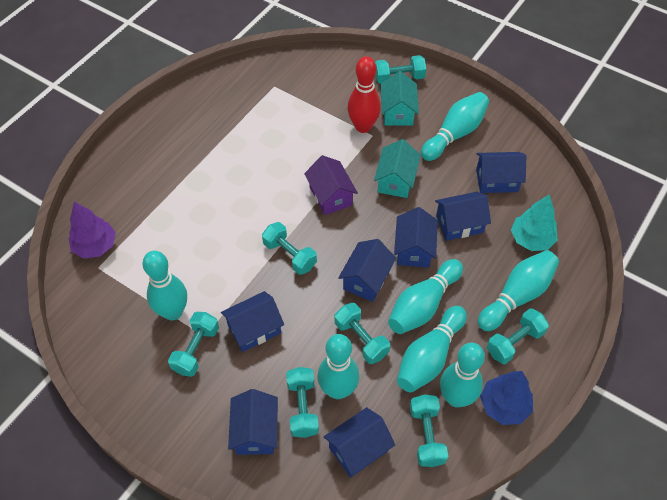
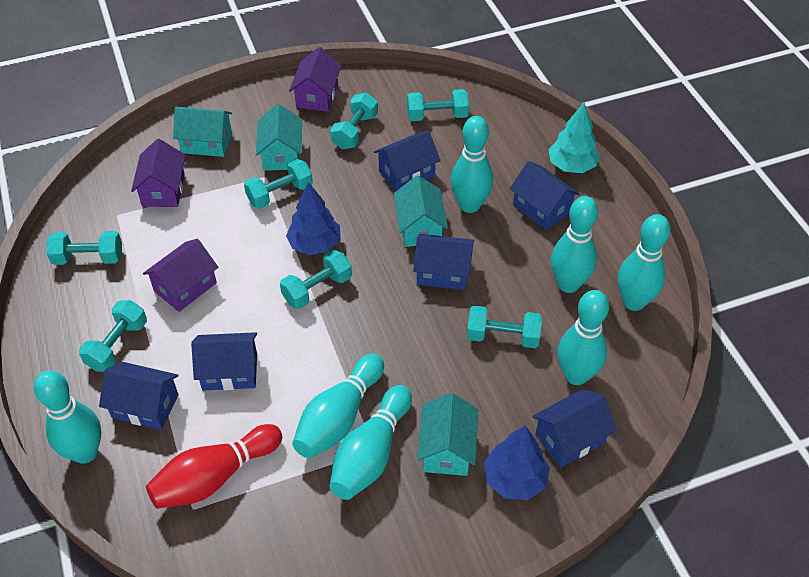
blue house: 7 -> 6
blue tree: 1 -> 2
purple house: 1 -> 3
purple tree: 1 -> 0
turquoise house: 2 -> 4

